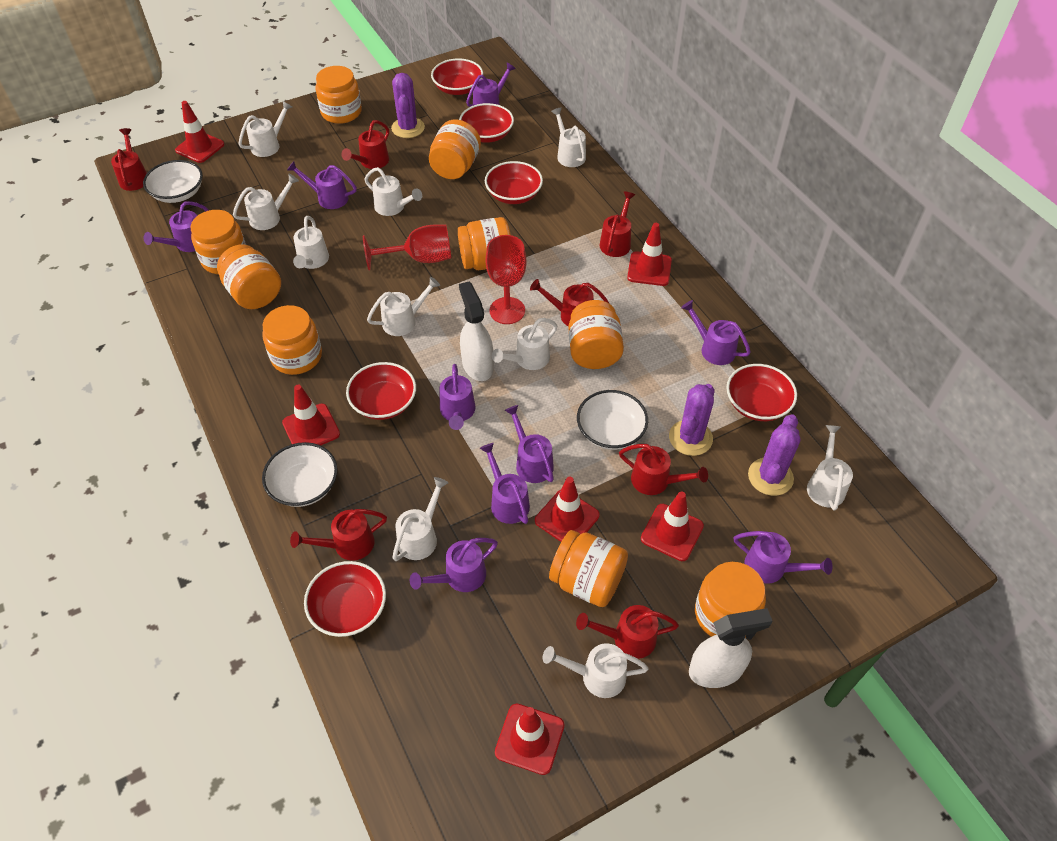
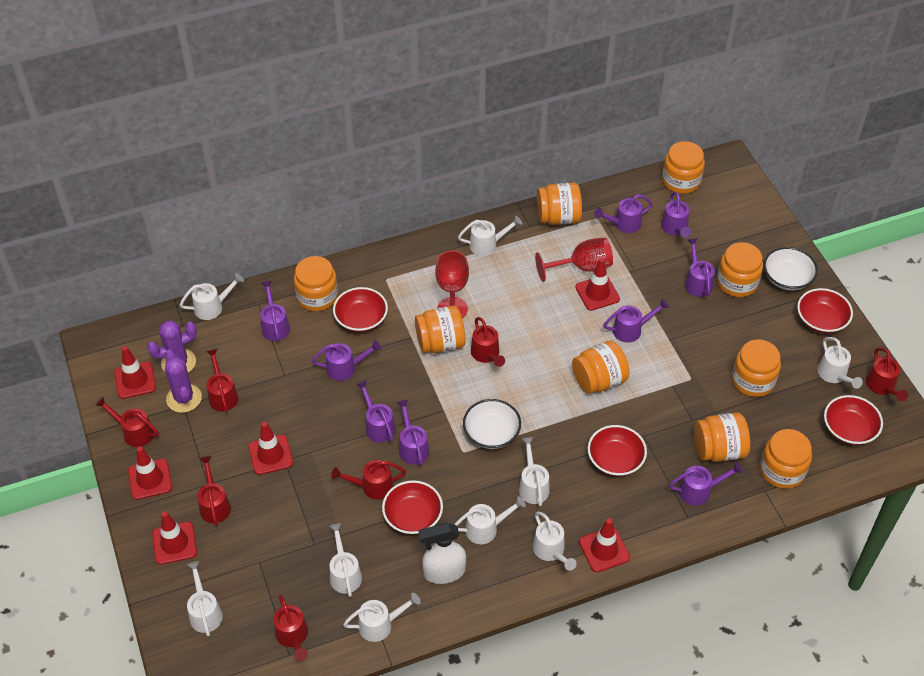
purple cactus: 3 -> 2
red bowl: 6 -> 5
white bowl: 3 -> 2
white spray bottle: 2 -> 1
white watering can: 10 -> 9

